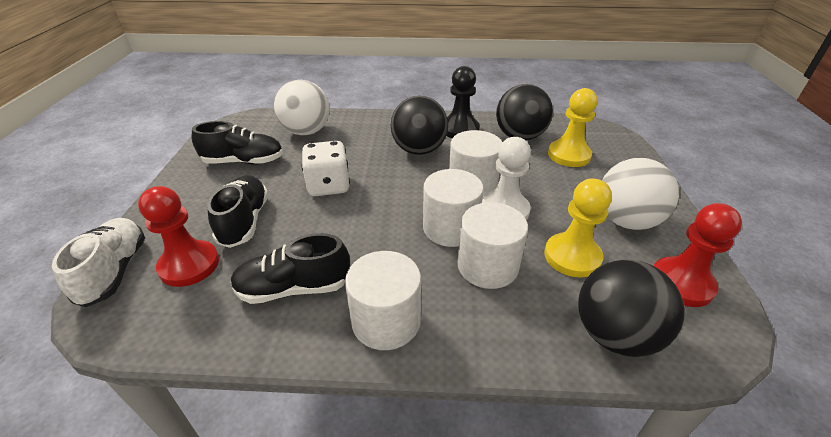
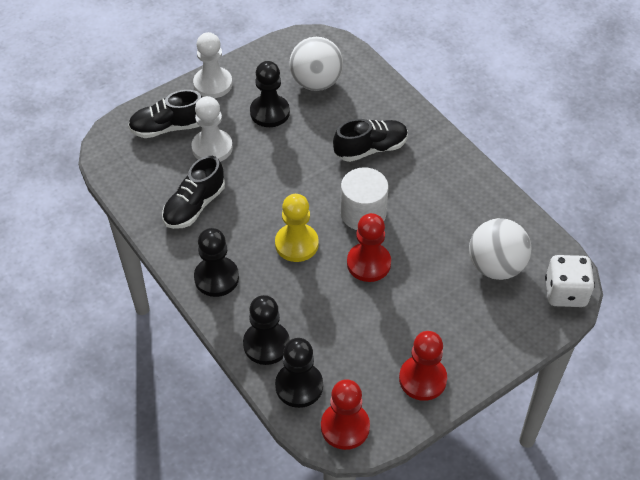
black ball: 3 -> 0
black pawn: 1 -> 4
red pawn: 2 -> 3
white cylinder: 4 -> 1
white pawn: 1 -> 2
white shoe: 1 -> 0
yellow pawn: 2 -> 1

